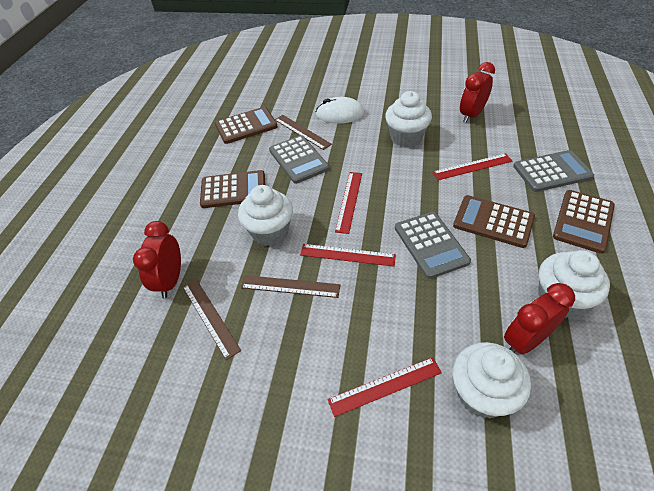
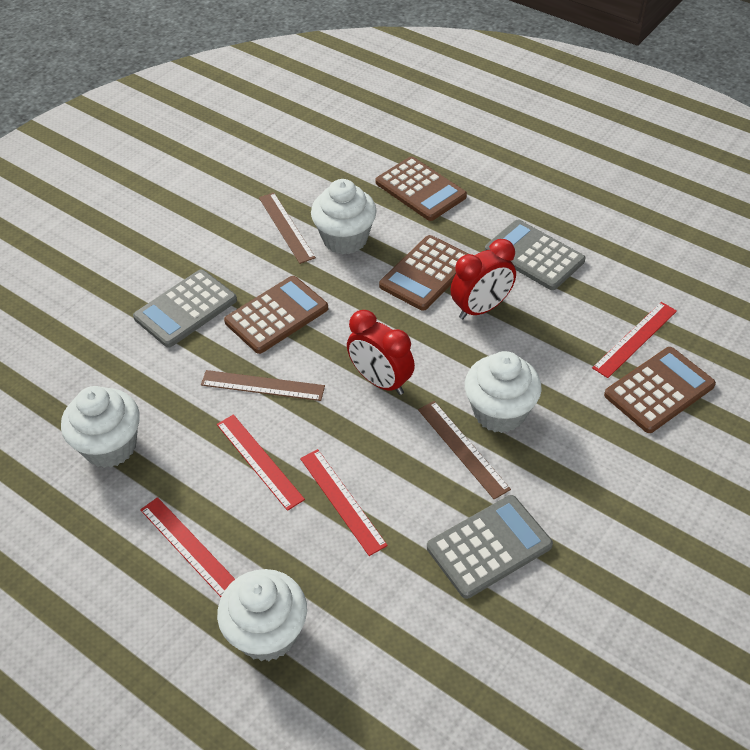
red clock: 3 -> 2
white mouse: 1 -> 0

